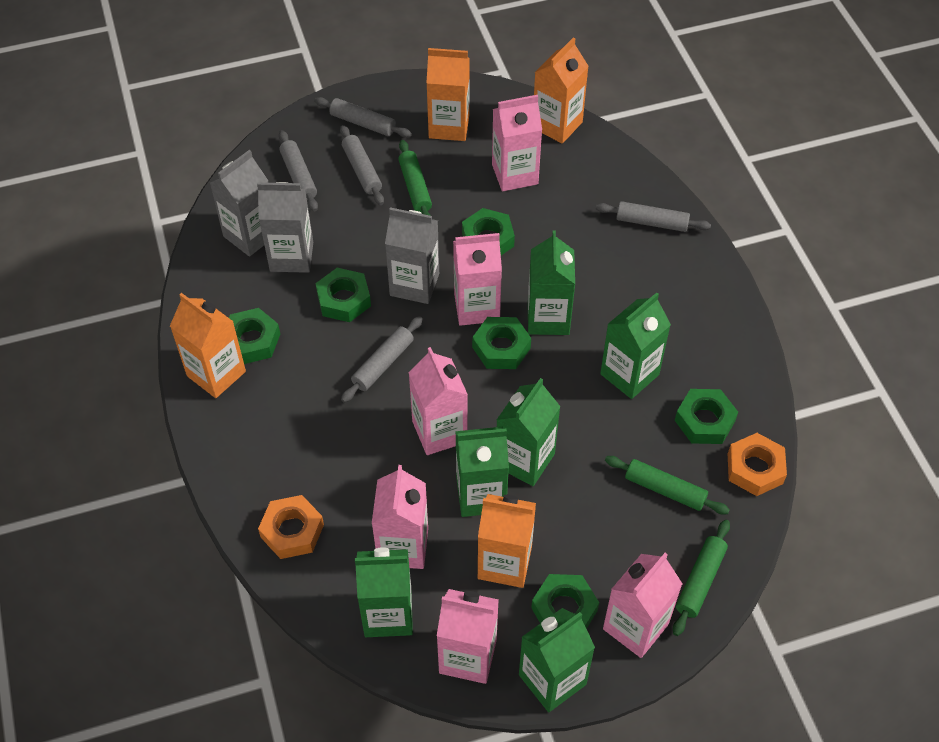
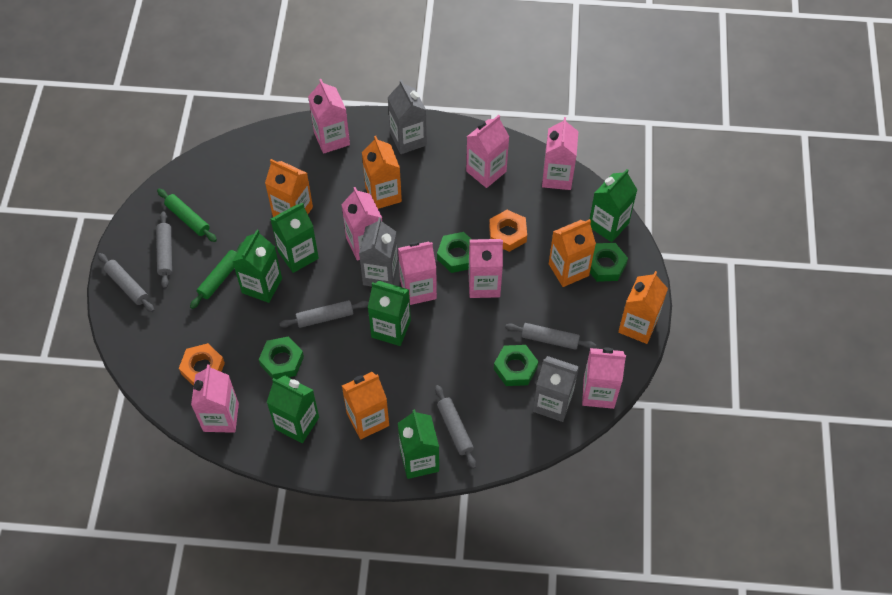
green nut: 6 -> 4
green rolling pin: 3 -> 2
orange carton: 4 -> 5
pink carton: 6 -> 8

